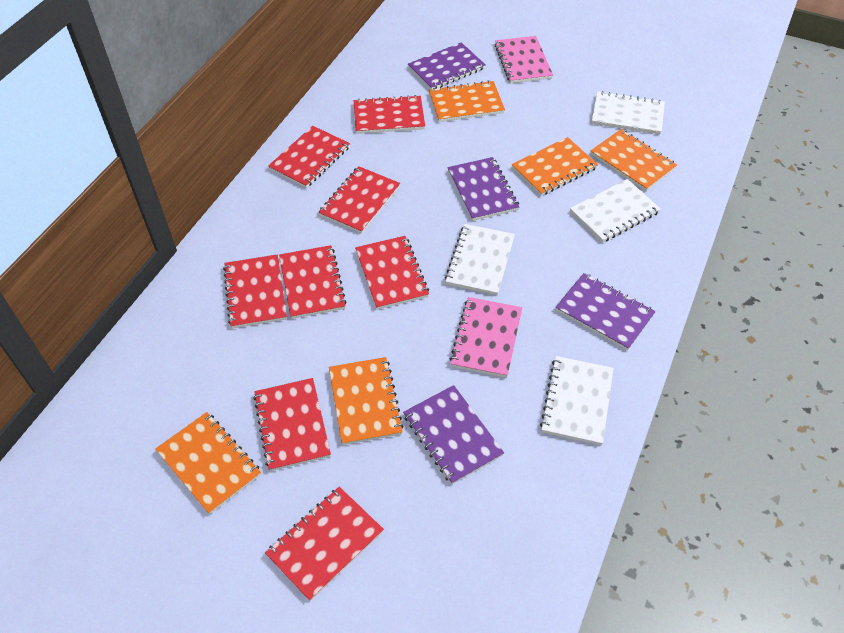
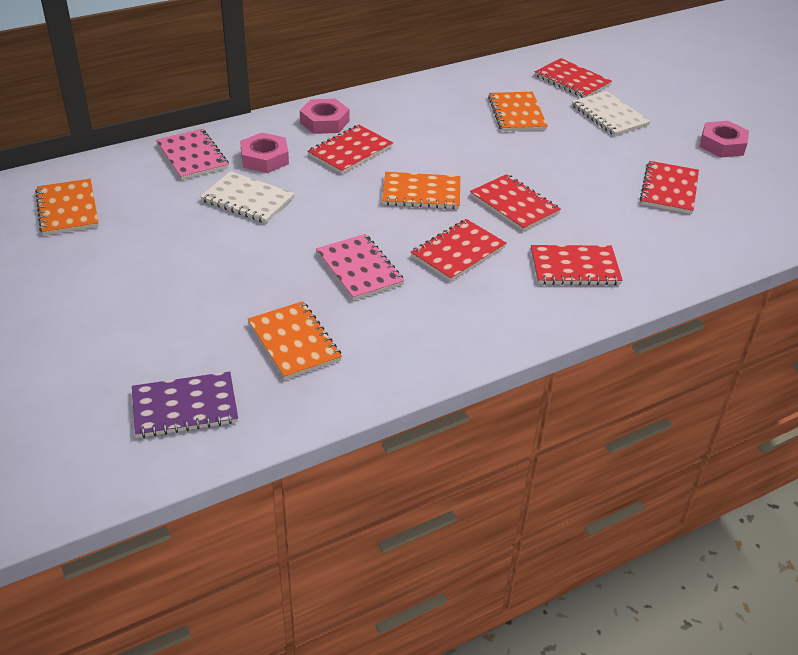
orange notebook: 5 -> 4
pink nut: 0 -> 3
purple notebook: 4 -> 1
red notebook: 8 -> 6
white notebook: 4 -> 2

